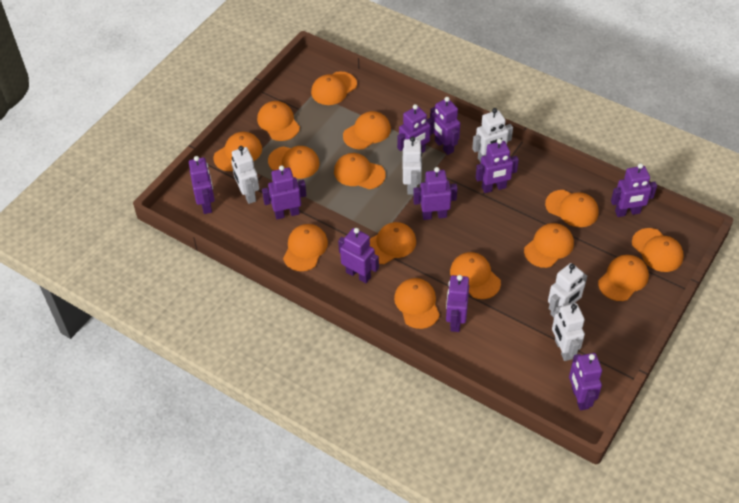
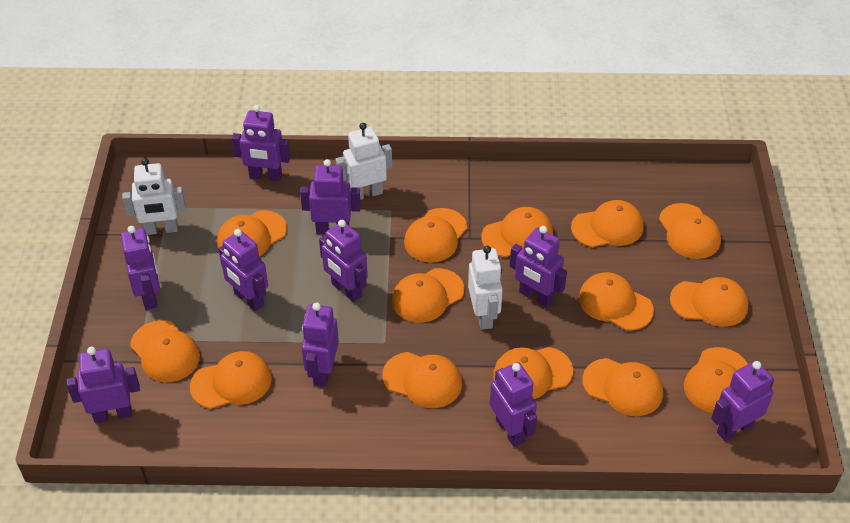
white robot: 5 -> 3

